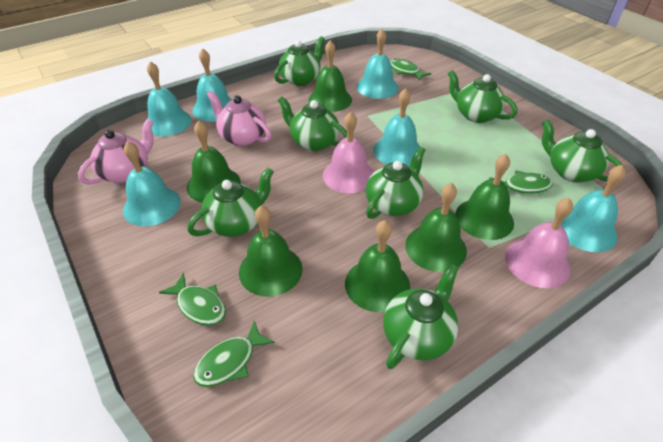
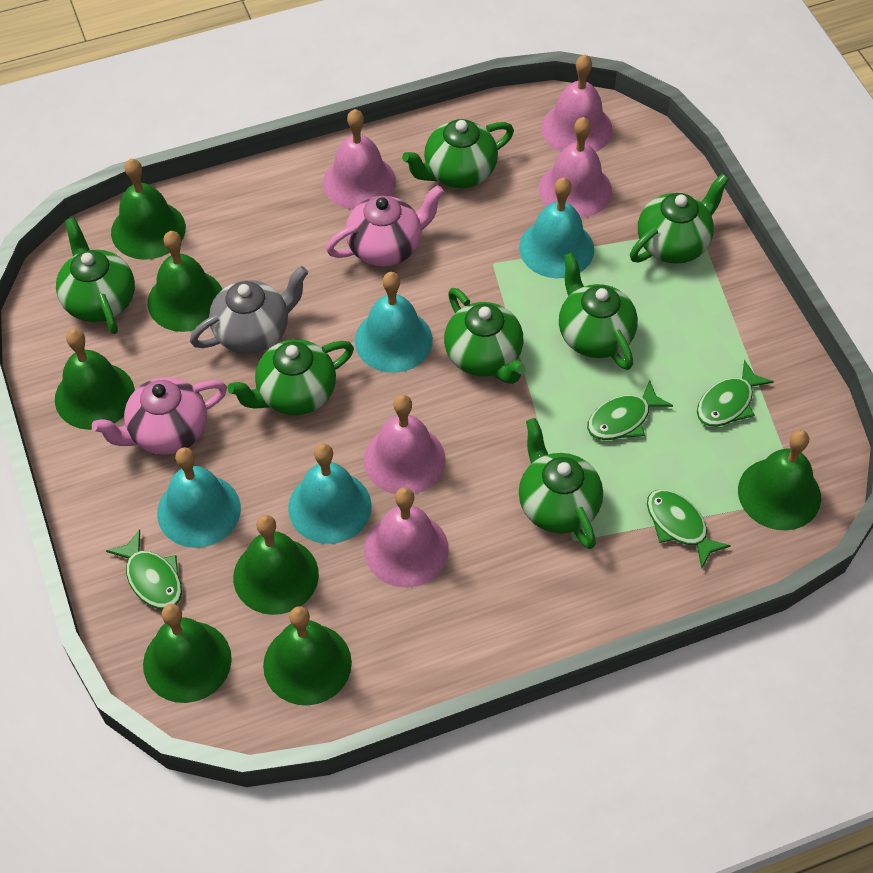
green bell: 6 -> 7
grey teapot: 0 -> 1
pink bell: 2 -> 5
turquoise bell: 6 -> 4

